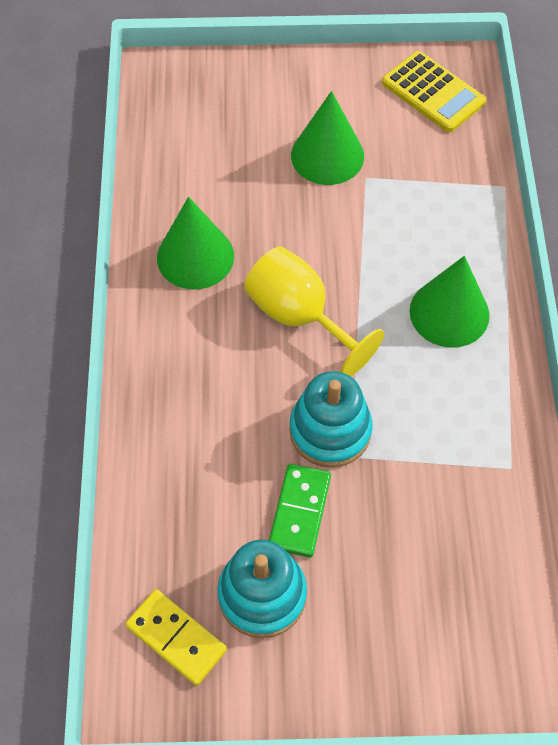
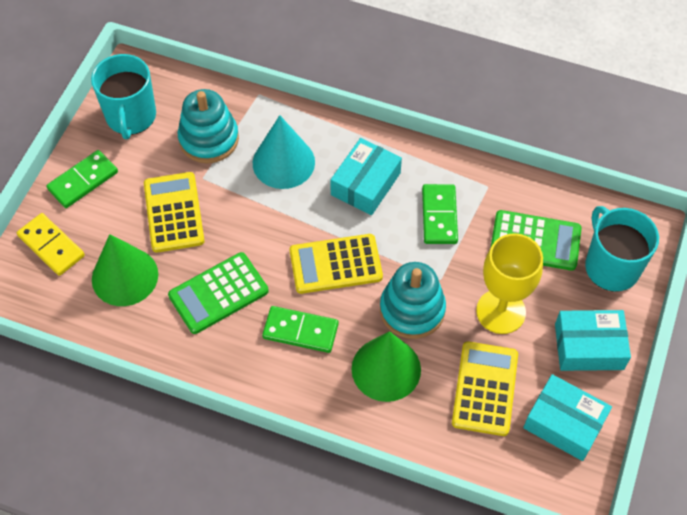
green calculator: 0 -> 2
green cone: 3 -> 2
green domino: 1 -> 3
turquoise box: 0 -> 3
turquoise cone: 0 -> 1
turquoise mug: 0 -> 2
yellow calculator: 1 -> 3

